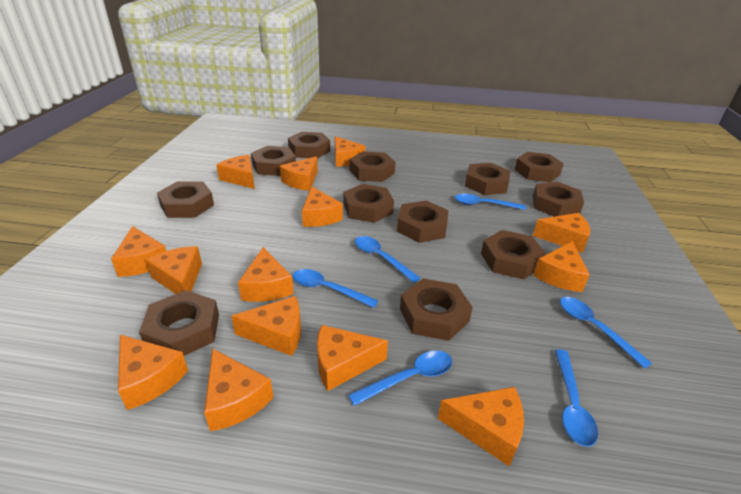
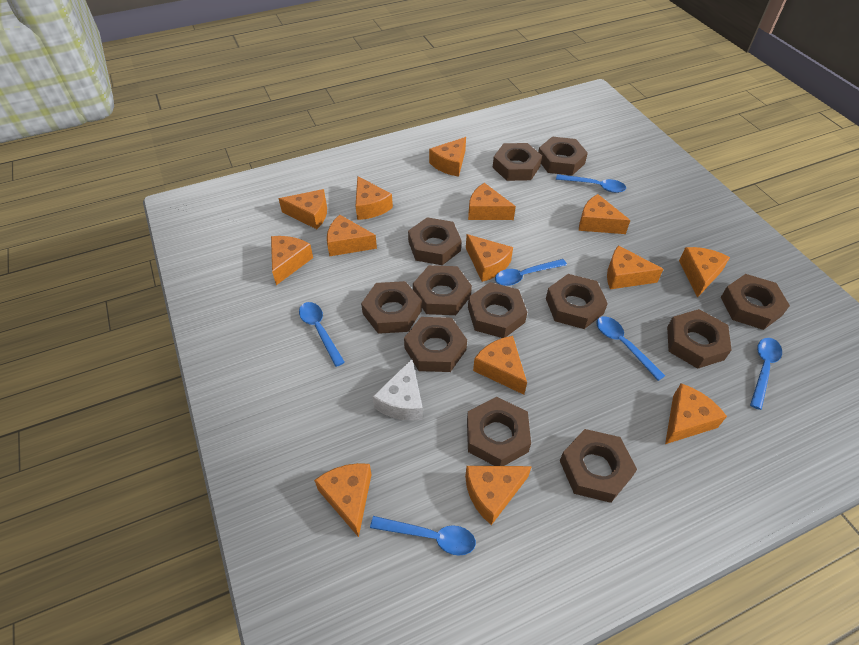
white cheese: 0 -> 1

